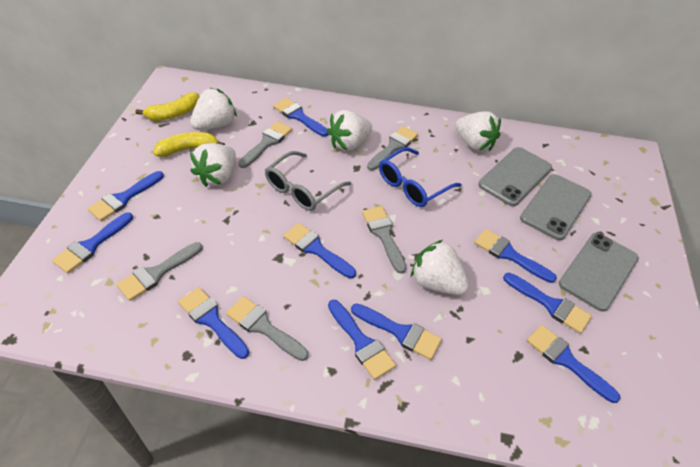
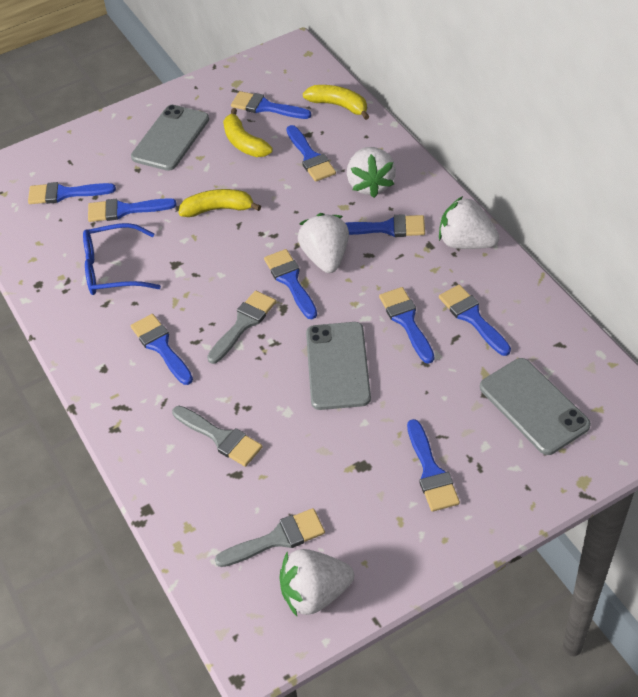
grey brush: 5 -> 3
grey glasses: 1 -> 0
white strawberry: 5 -> 4
yellow banana: 2 -> 3

